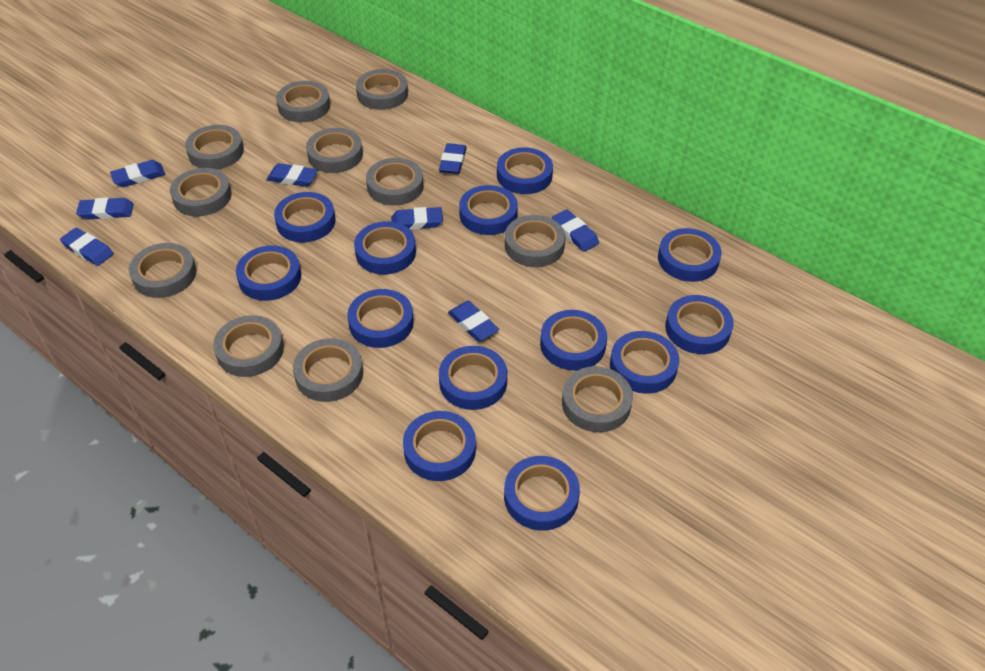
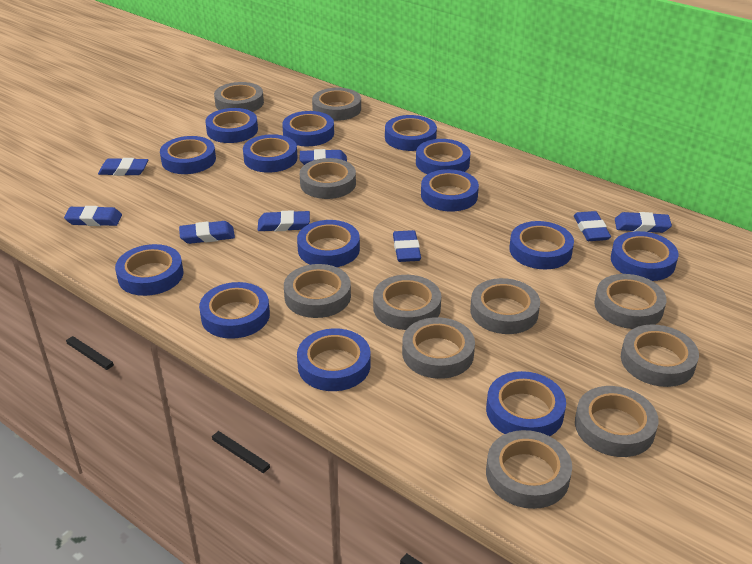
blue tape: 13 -> 14

